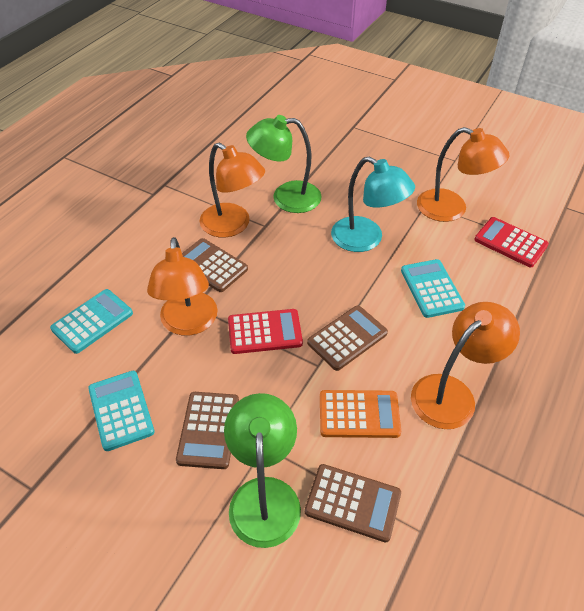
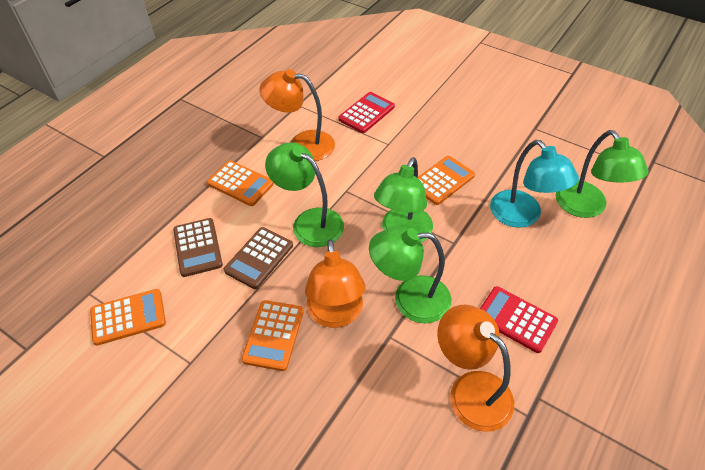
brown calculator: 4 -> 2
green lamp: 2 -> 4
orange calculator: 1 -> 4
orange lamp: 4 -> 3
turquoise calculator: 3 -> 0

